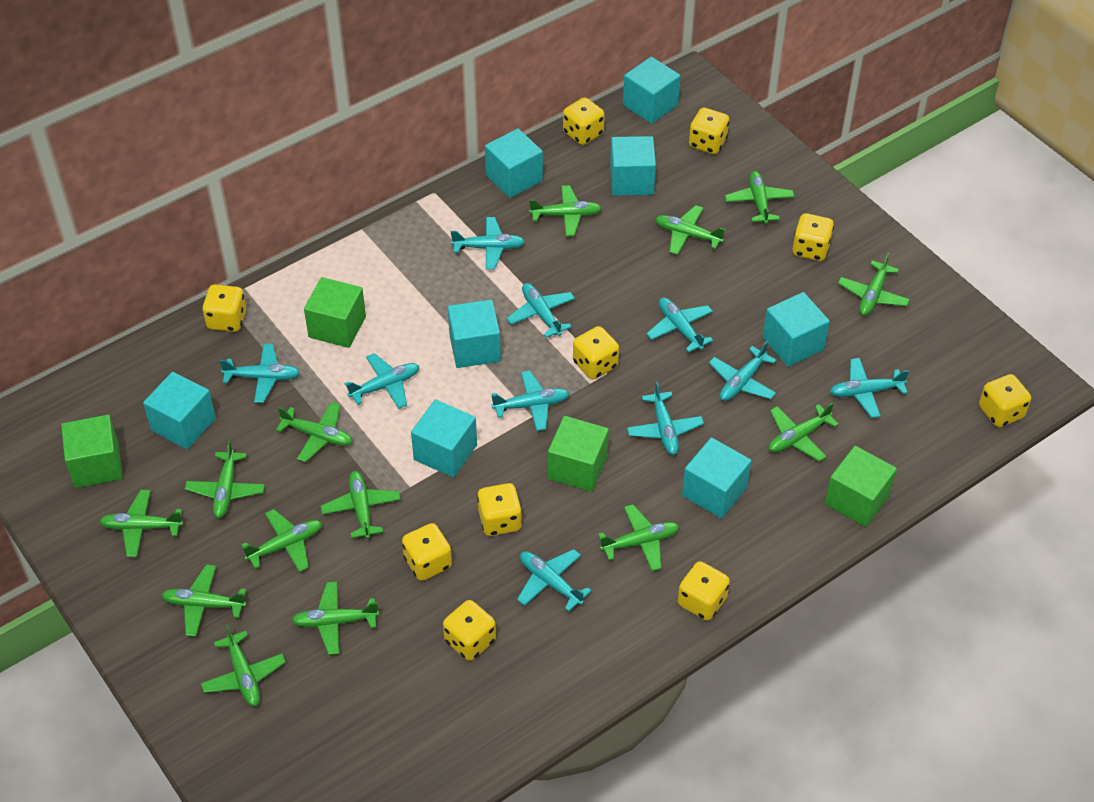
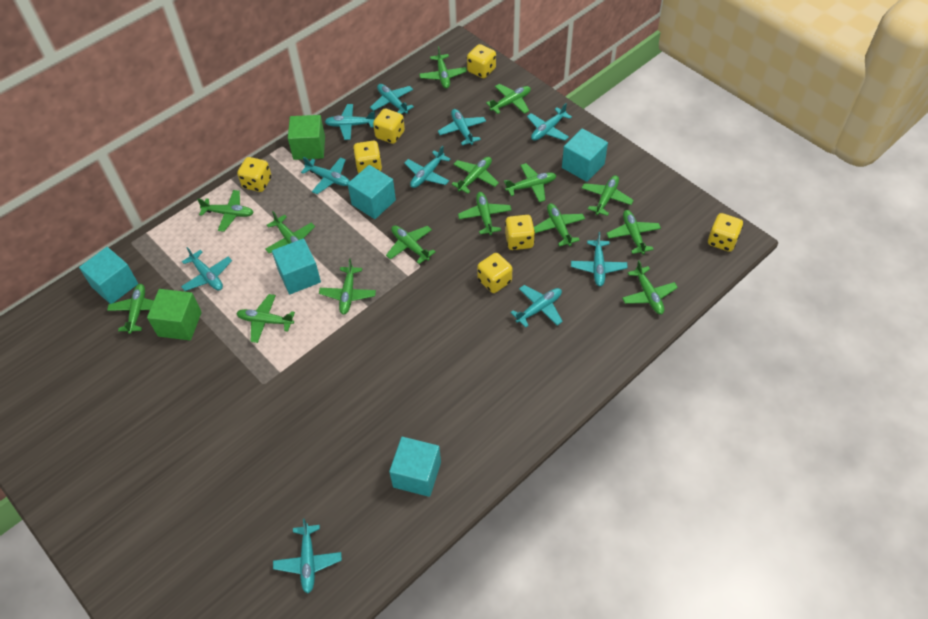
green cube: 4 -> 2
green plane: 14 -> 15
turquoise cube: 8 -> 5
yellow dice: 10 -> 7

